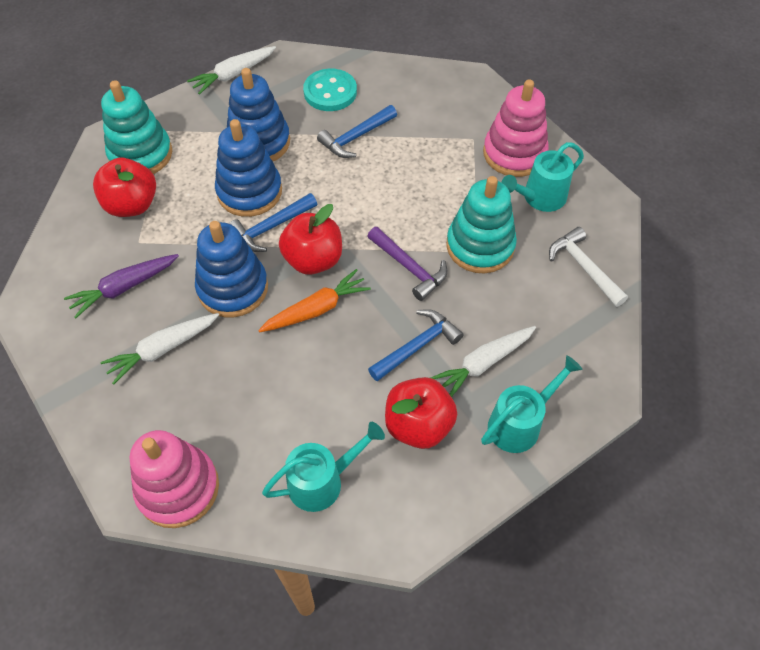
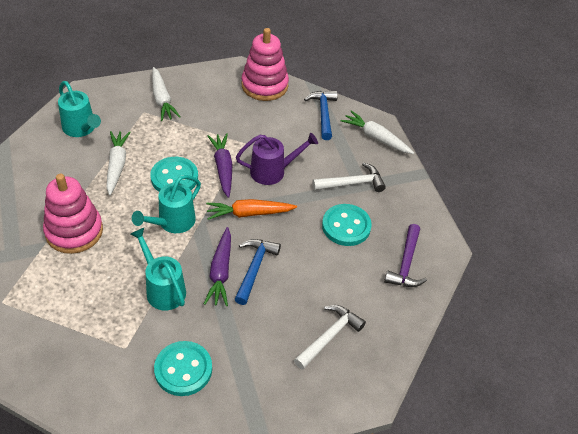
blue hammer: 3 -> 2
blue stacking toy: 3 -> 0
purple carrot: 1 -> 2
purple watering can: 0 -> 1
red apple: 3 -> 0
turquoise button: 1 -> 3
turquoise stacking toy: 2 -> 0
white hammer: 1 -> 2

